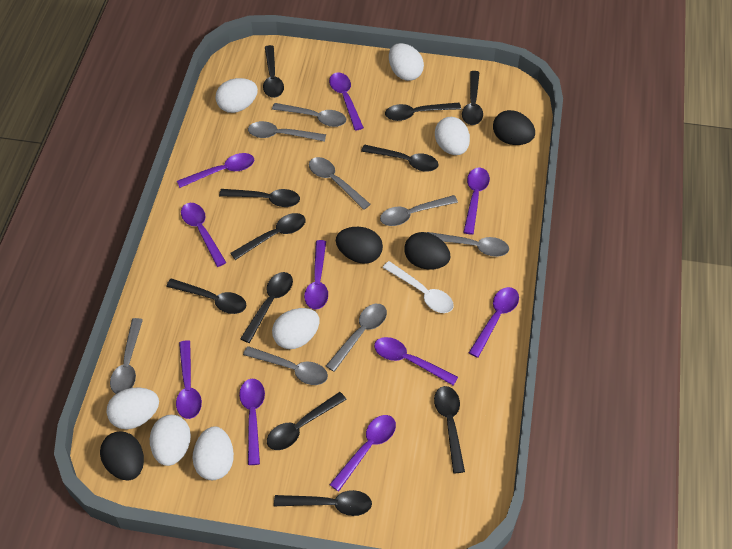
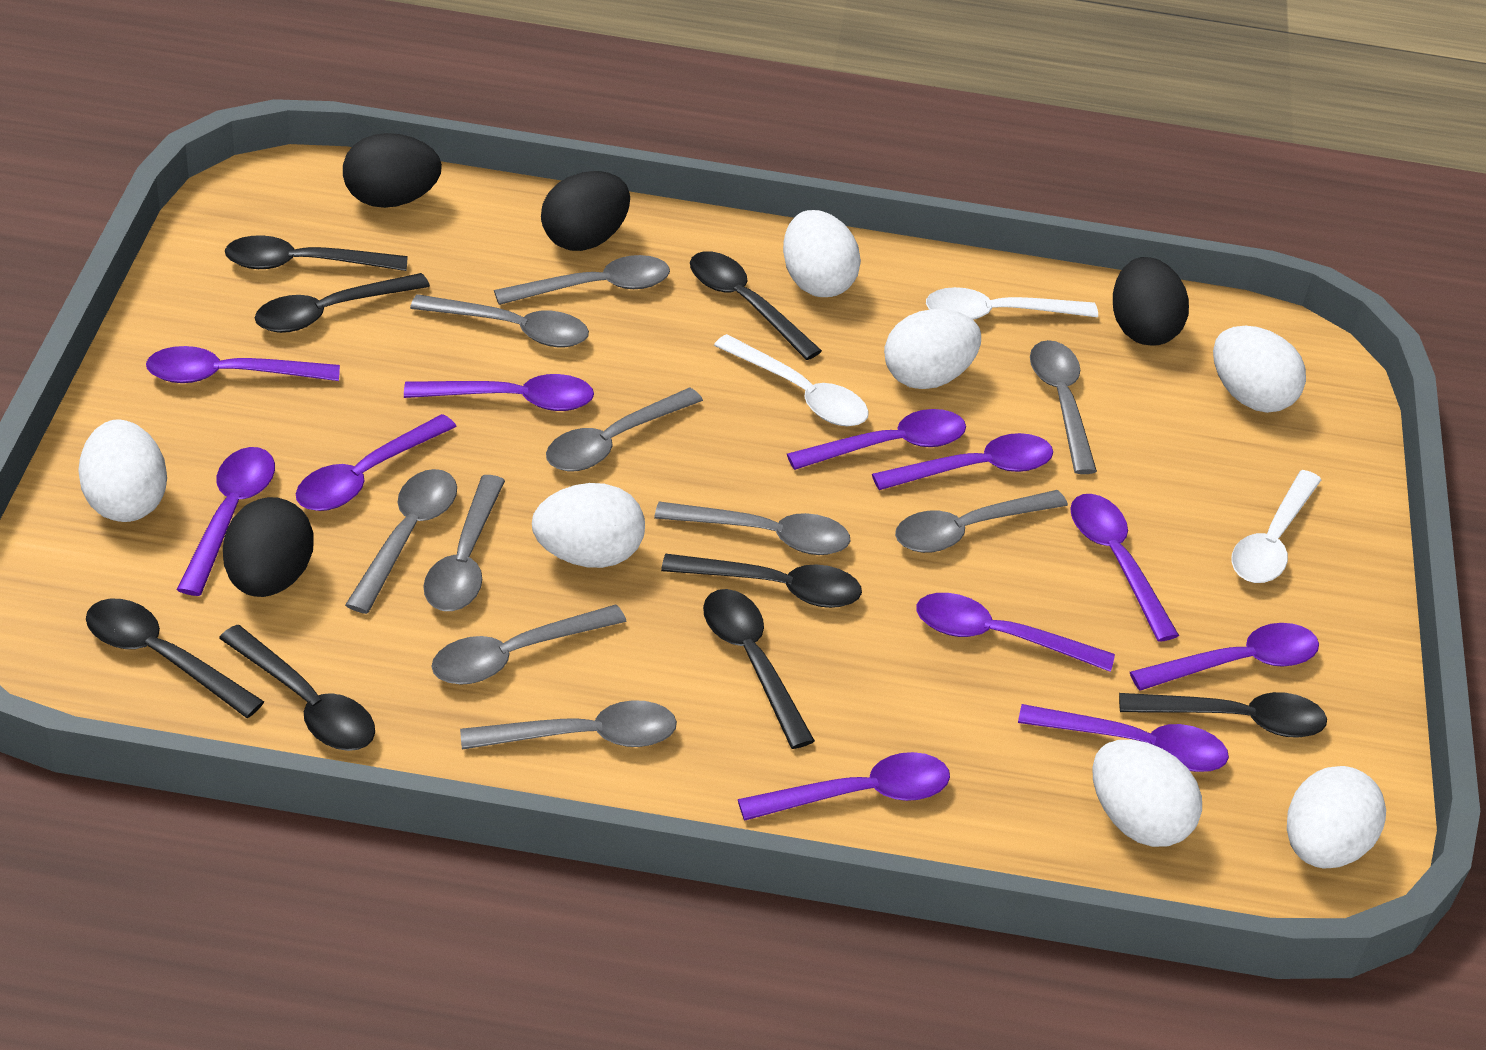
black spoon: 11 -> 8
grey spoon: 8 -> 10
purple spoon: 10 -> 11
white spoon: 1 -> 3

